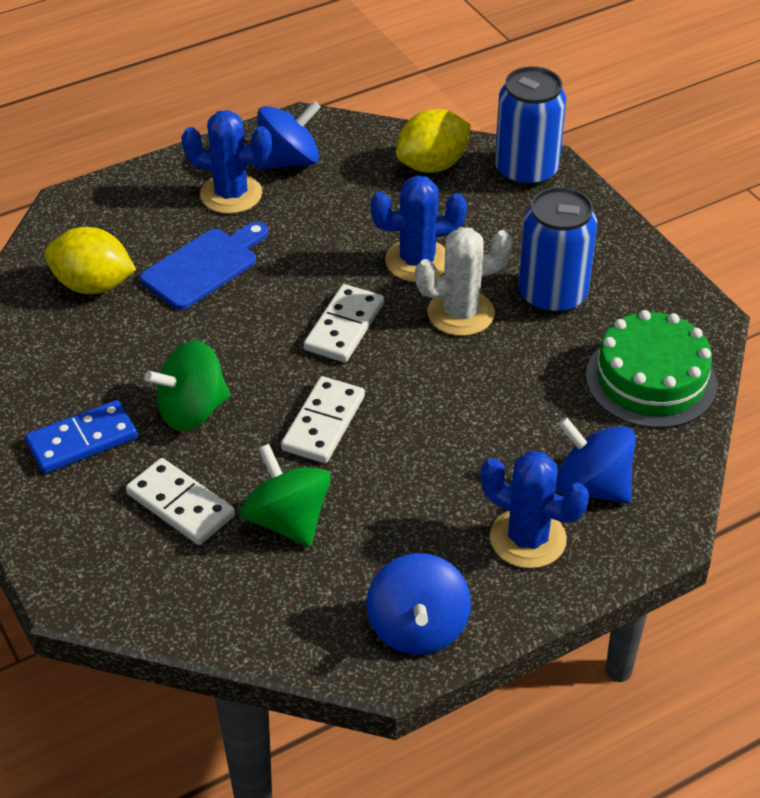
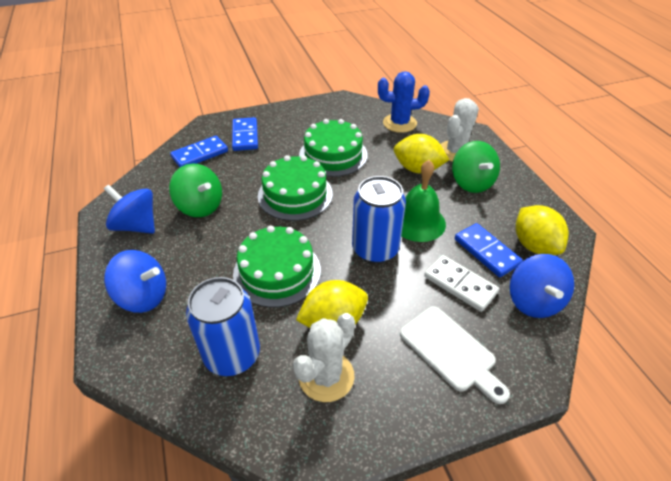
blue cactus: 3 -> 1
blue cutting board: 1 -> 0
blue domino: 1 -> 3
green bell: 0 -> 1
green cake: 1 -> 3
white cactus: 1 -> 2
white cutting board: 0 -> 1
white domino: 3 -> 1
yellow lemon: 2 -> 3

